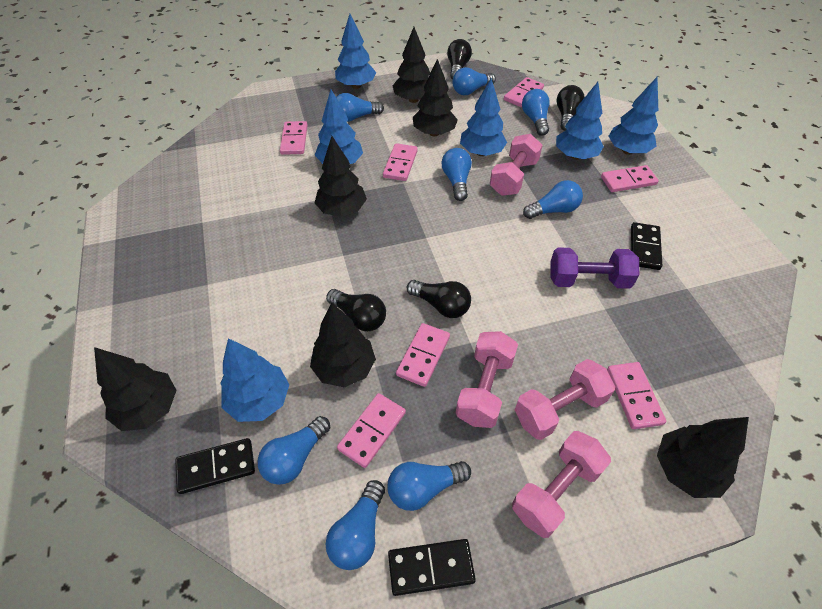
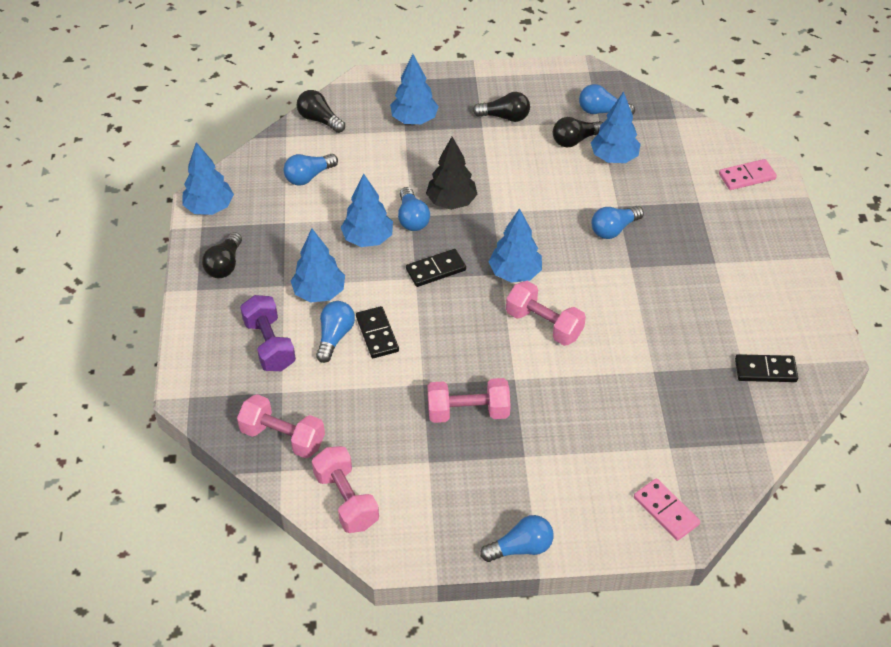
black tree: 6 -> 1
blue light bulb: 8 -> 6
pink domino: 7 -> 2

